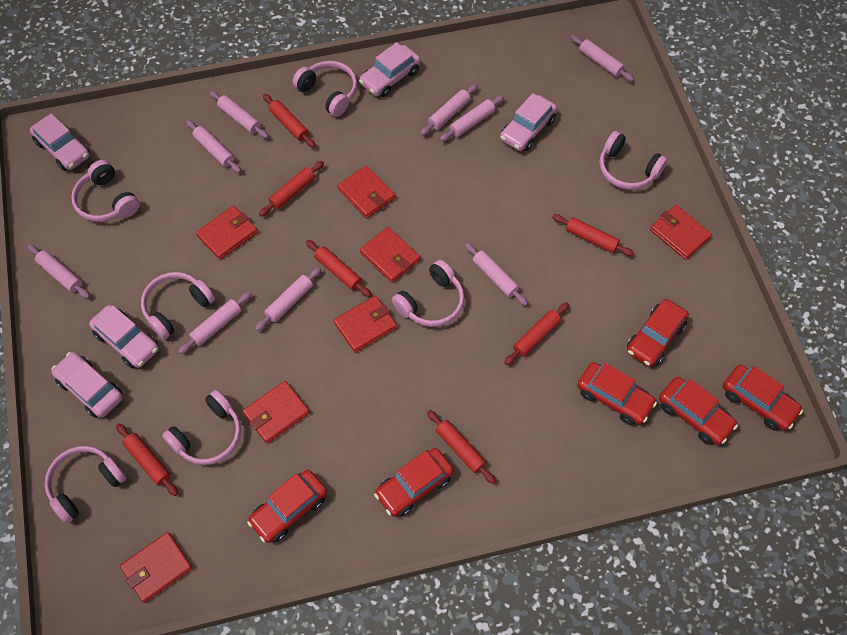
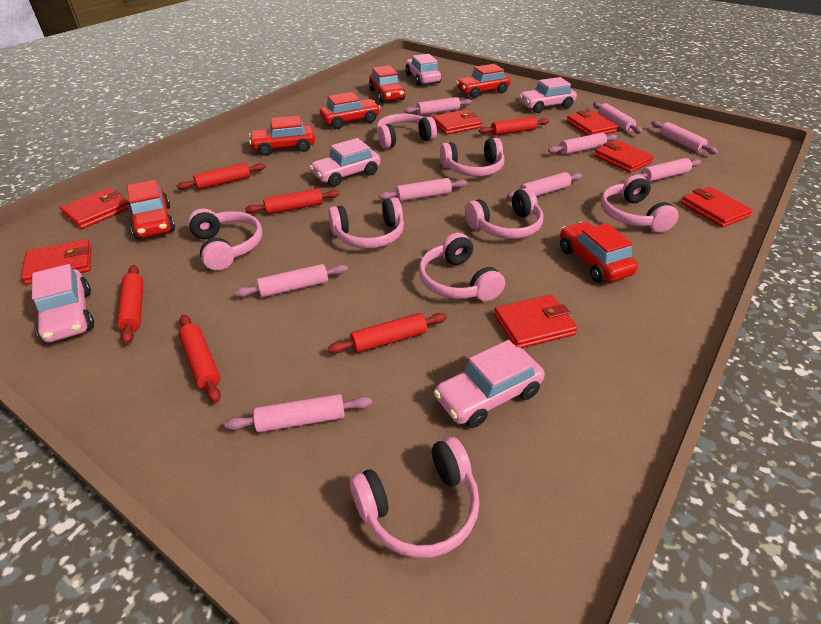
pink headphones: 7 -> 8
red rolling pin: 7 -> 6

